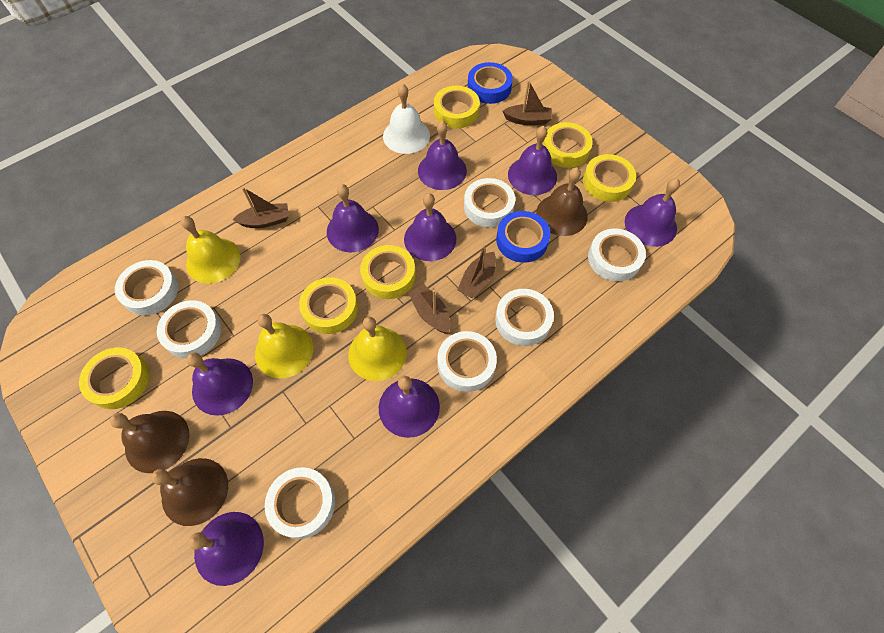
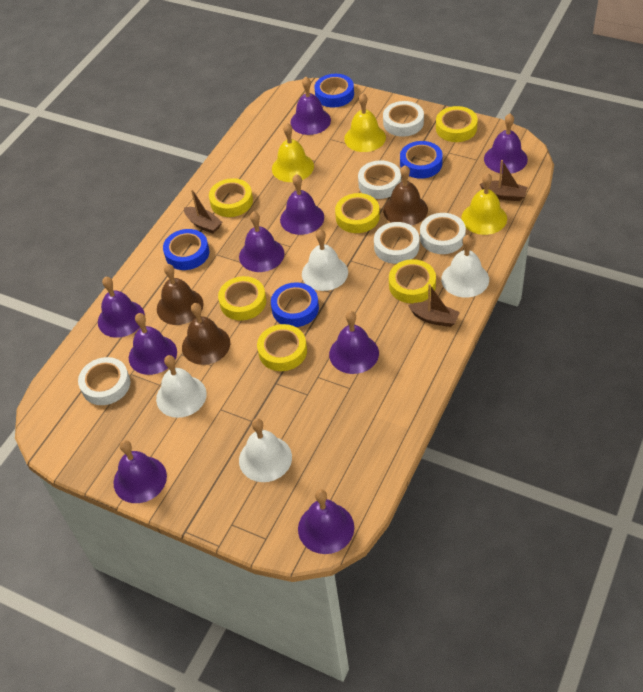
blue tape: 2 -> 4
brown boat: 4 -> 3
purple bell: 8 -> 9
white bell: 1 -> 4
white tape: 7 -> 5

